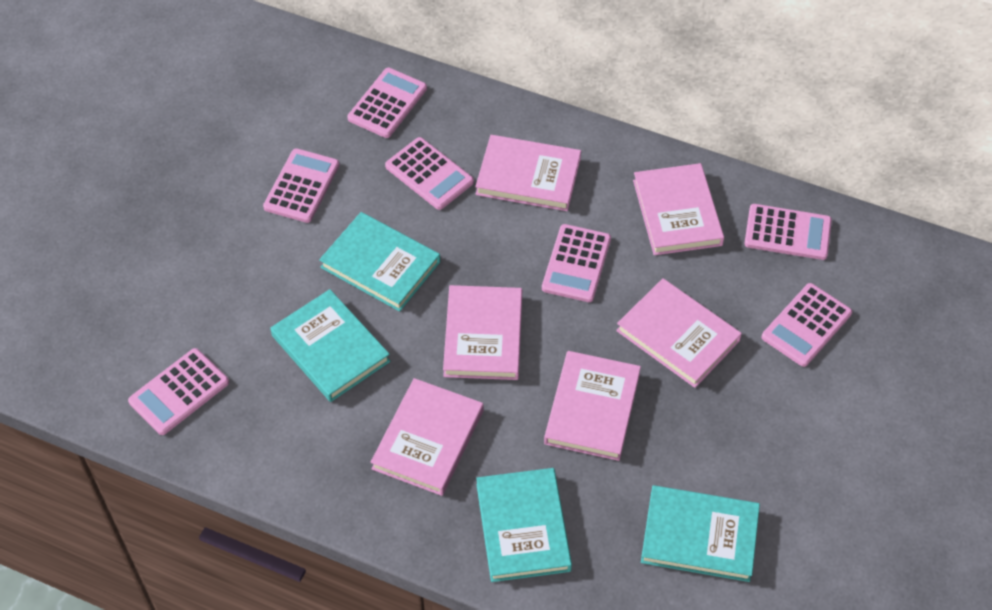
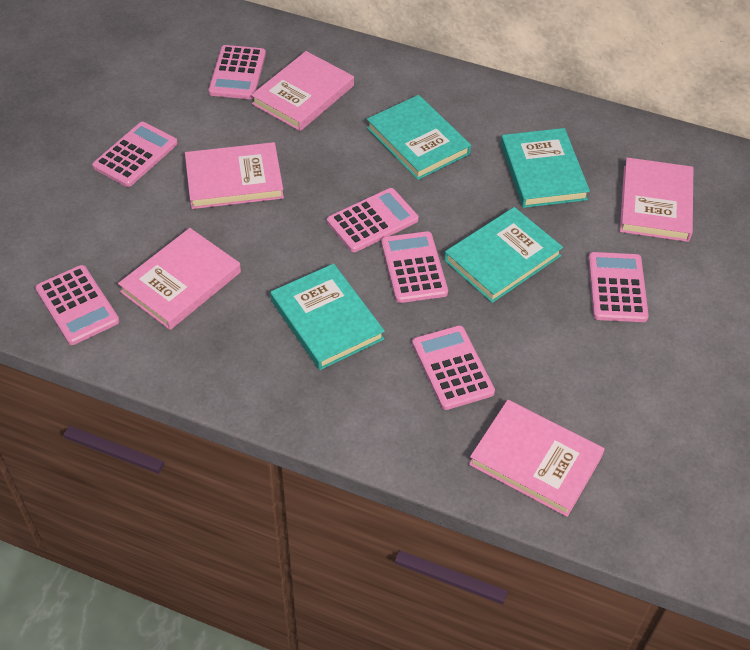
pink book: 6 -> 5

